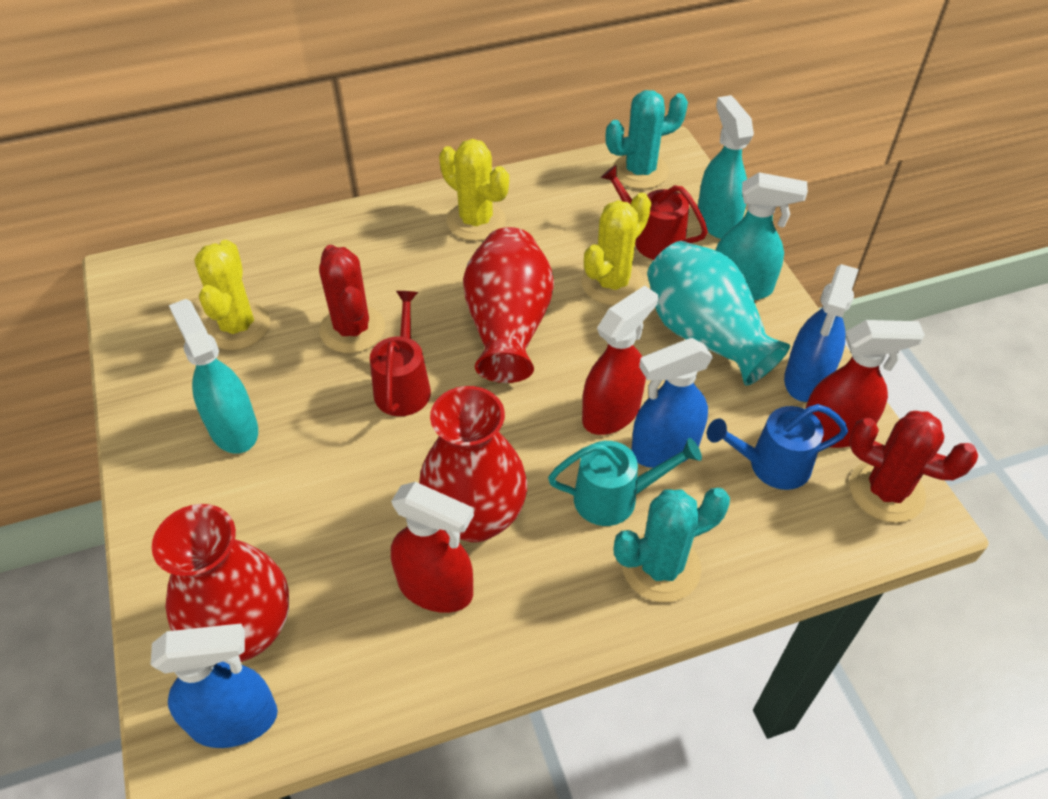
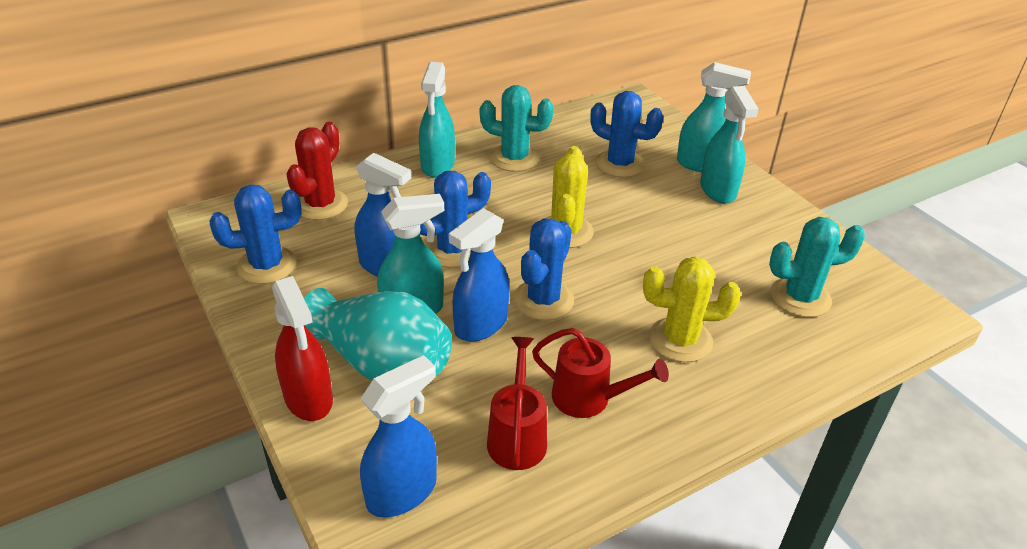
blue cactus: 0 -> 4
blue watering can: 1 -> 0
red cactus: 2 -> 1
red spray bottle: 3 -> 1
red vase: 3 -> 0
turquoise spray bottle: 3 -> 4
turquoise watering can: 1 -> 0
yellow cactus: 3 -> 2

